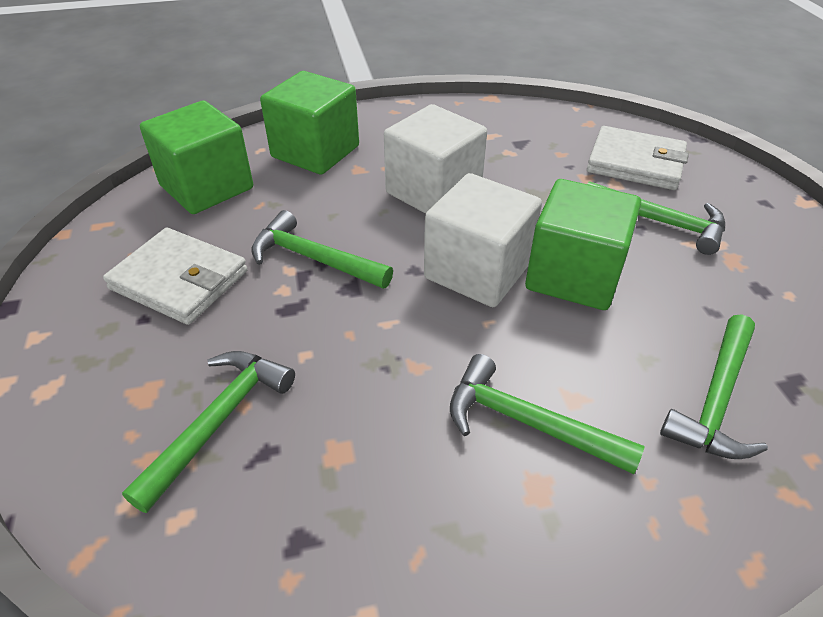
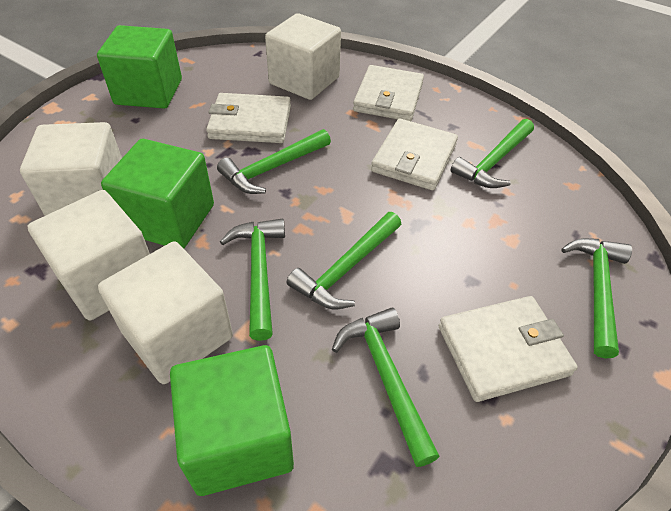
green hammer: 5 -> 6
white cube: 2 -> 4
white wallet: 2 -> 4

